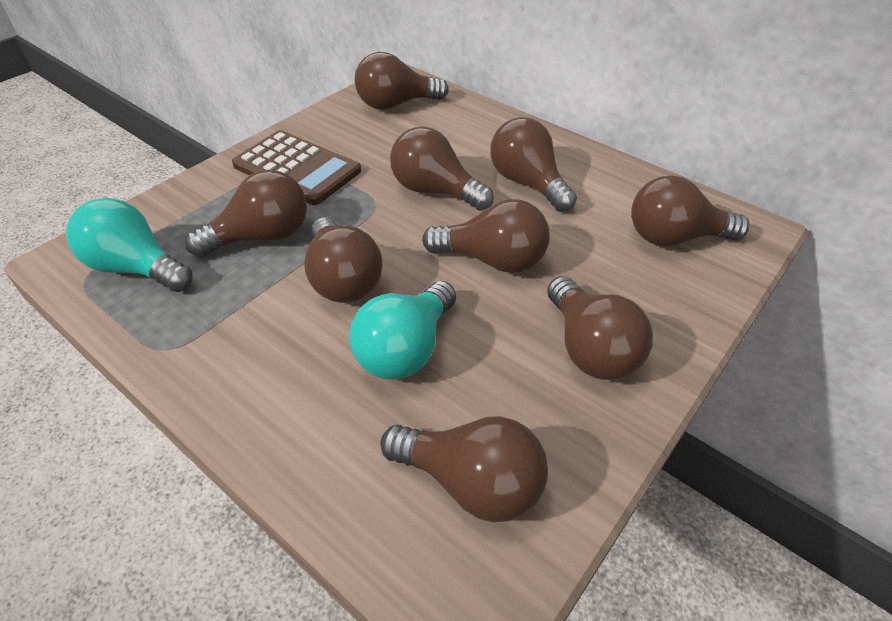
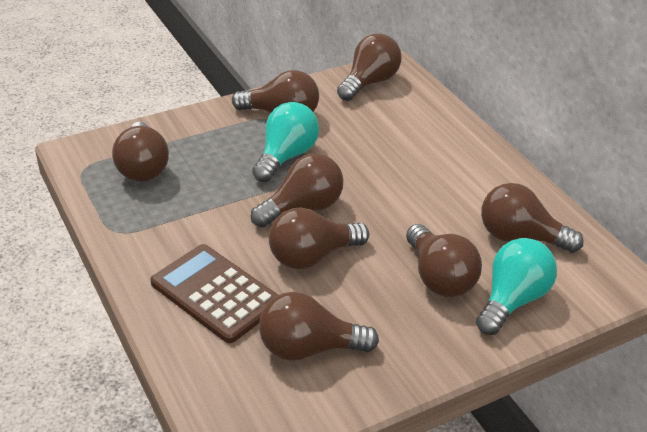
brown light bulb: 9 -> 8

